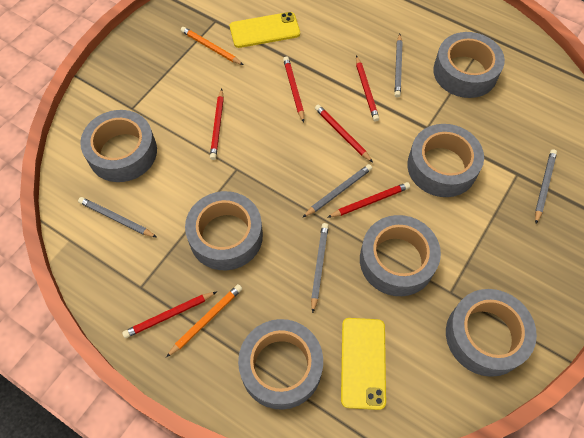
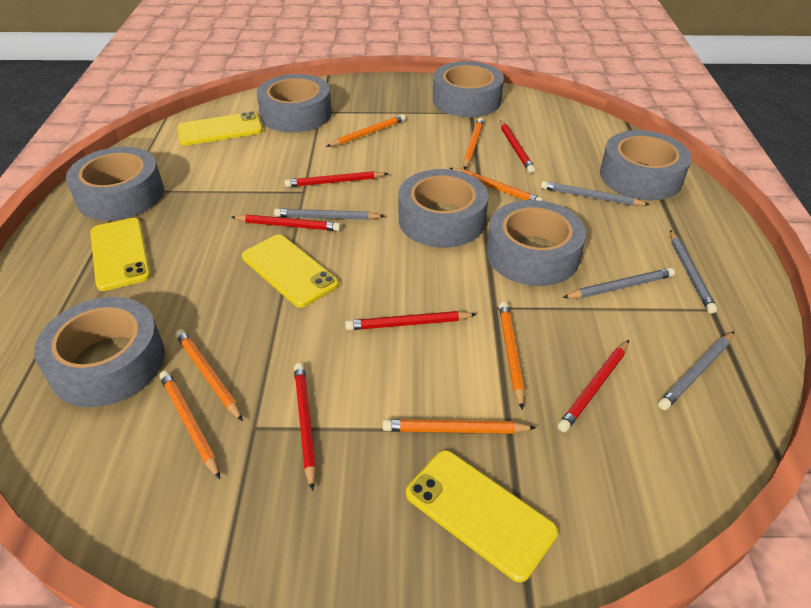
orange pencil: 2 -> 7
yellow phone: 2 -> 4

